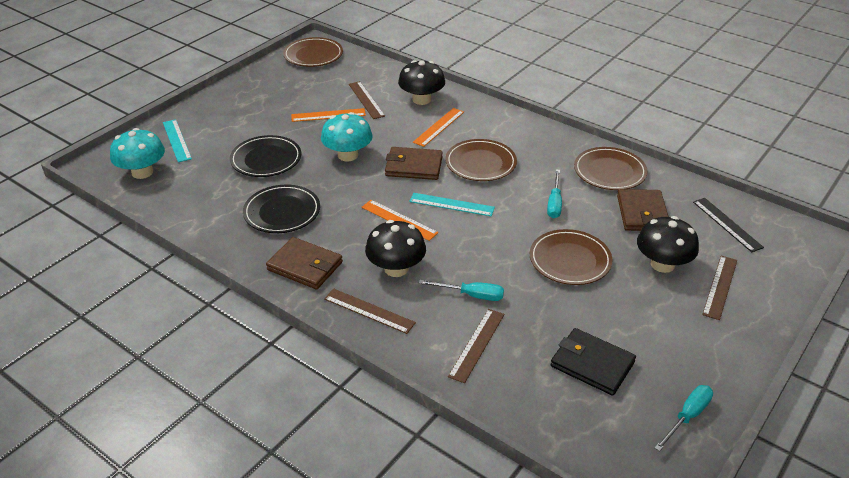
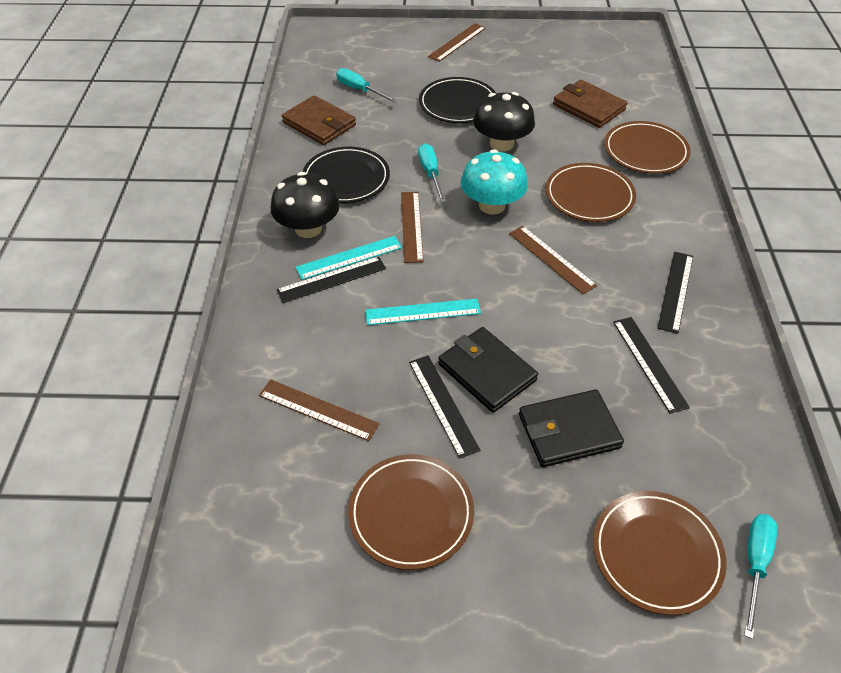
black mushroom: 3 -> 2
black ruler: 1 -> 4
black wallet: 1 -> 2
brown wallet: 3 -> 2
orange ruler: 3 -> 0
turquoise mushroom: 2 -> 1

